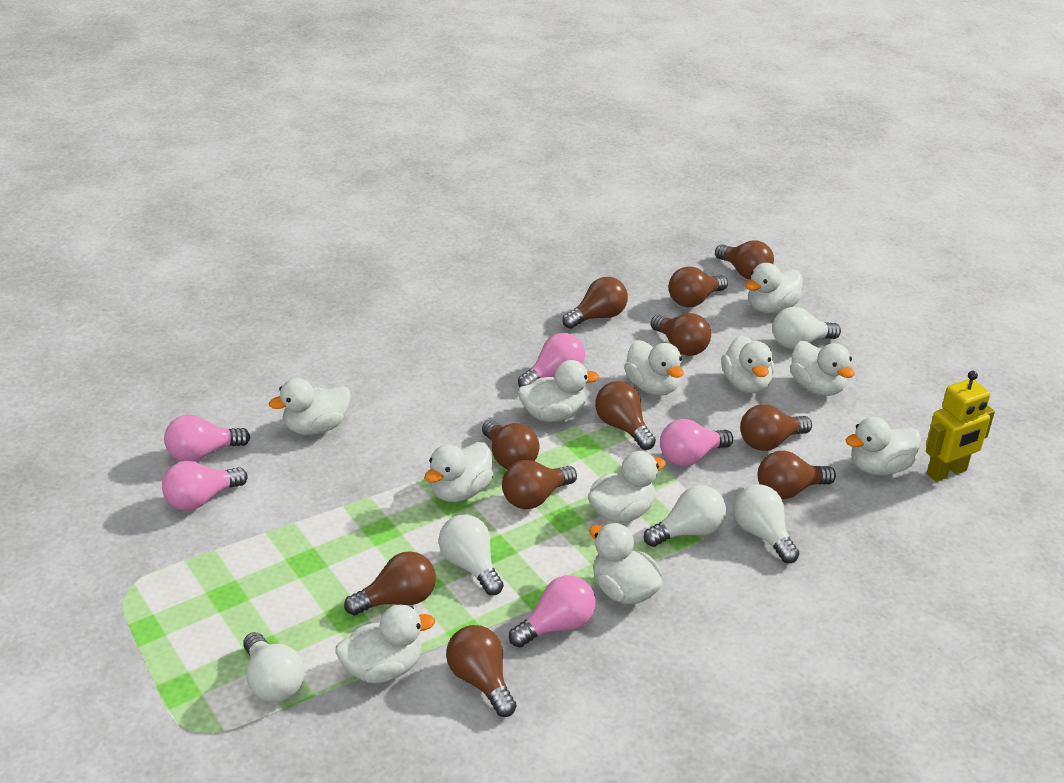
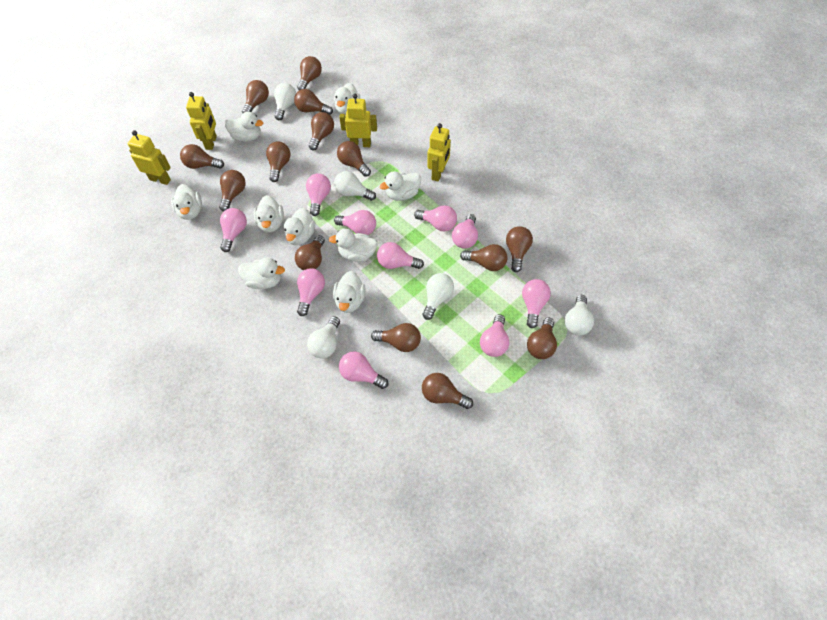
brown light bulb: 11 -> 14
pink light bulb: 5 -> 10
white duck: 11 -> 9
yellow robot: 1 -> 4

